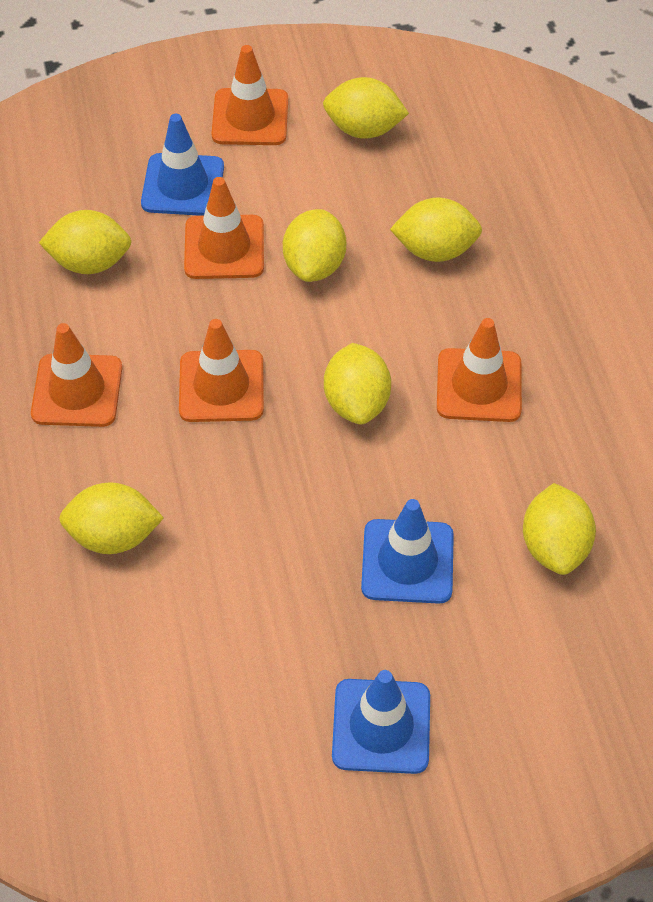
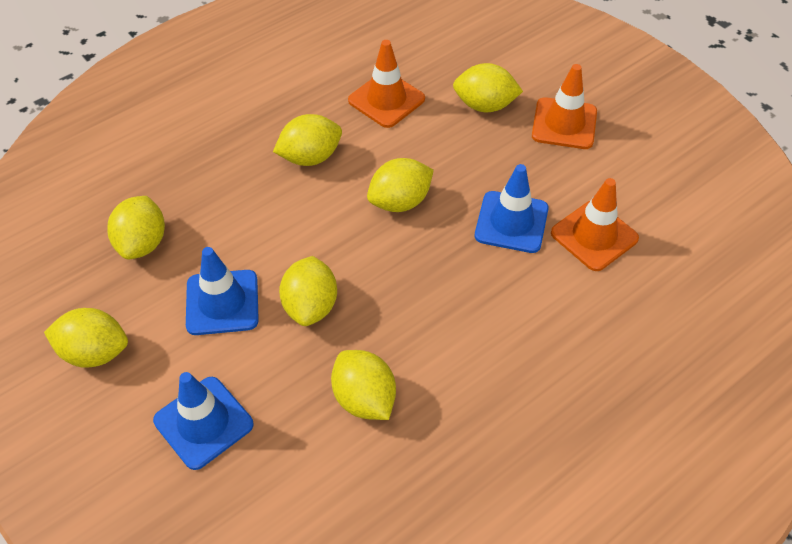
orange traffic cone: 5 -> 3

